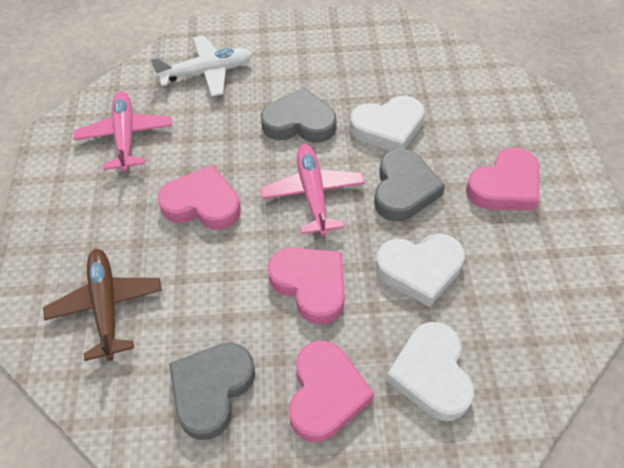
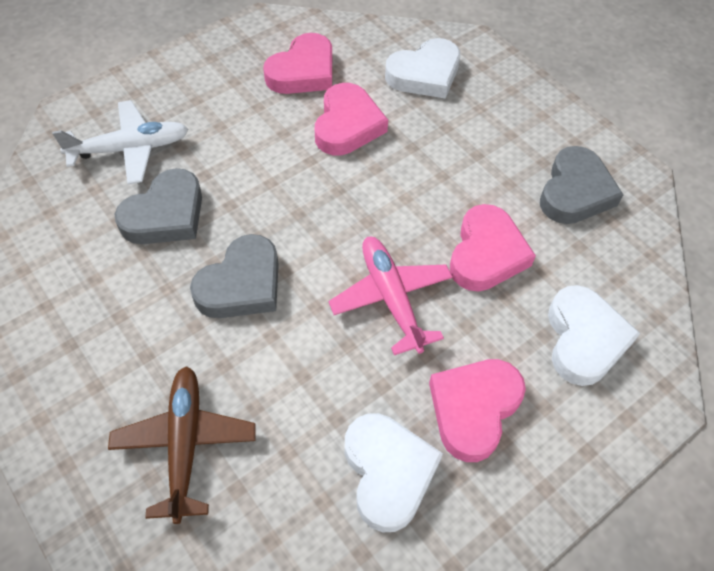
pink plane: 2 -> 1

